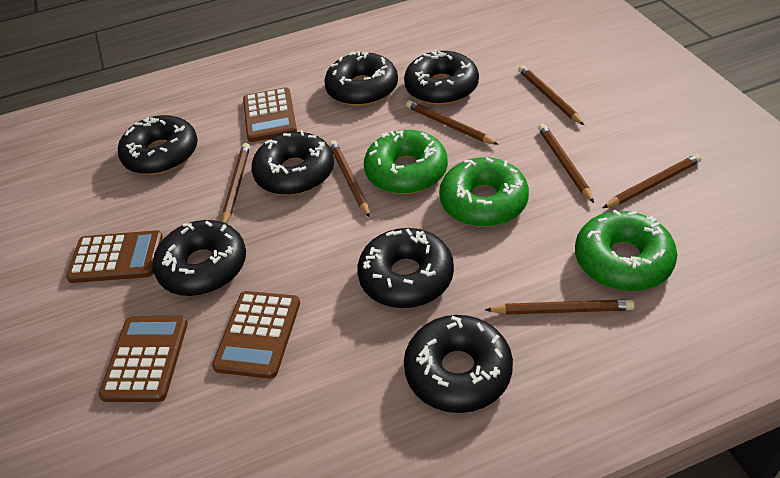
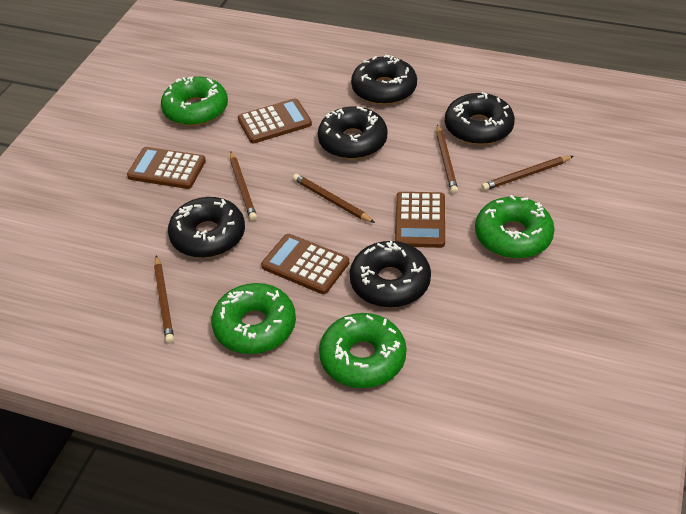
black donut: 7 -> 5
brown pencil: 7 -> 5
green donut: 3 -> 4

